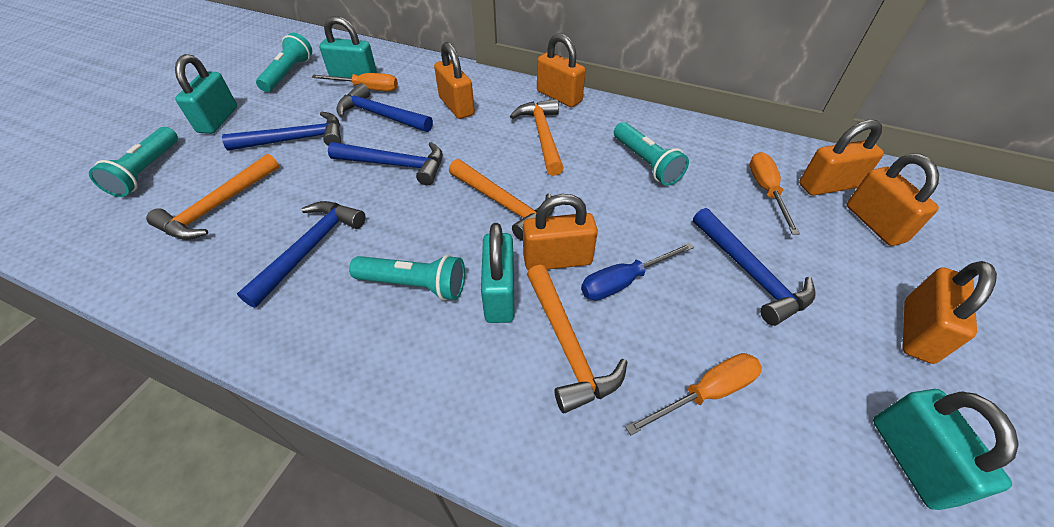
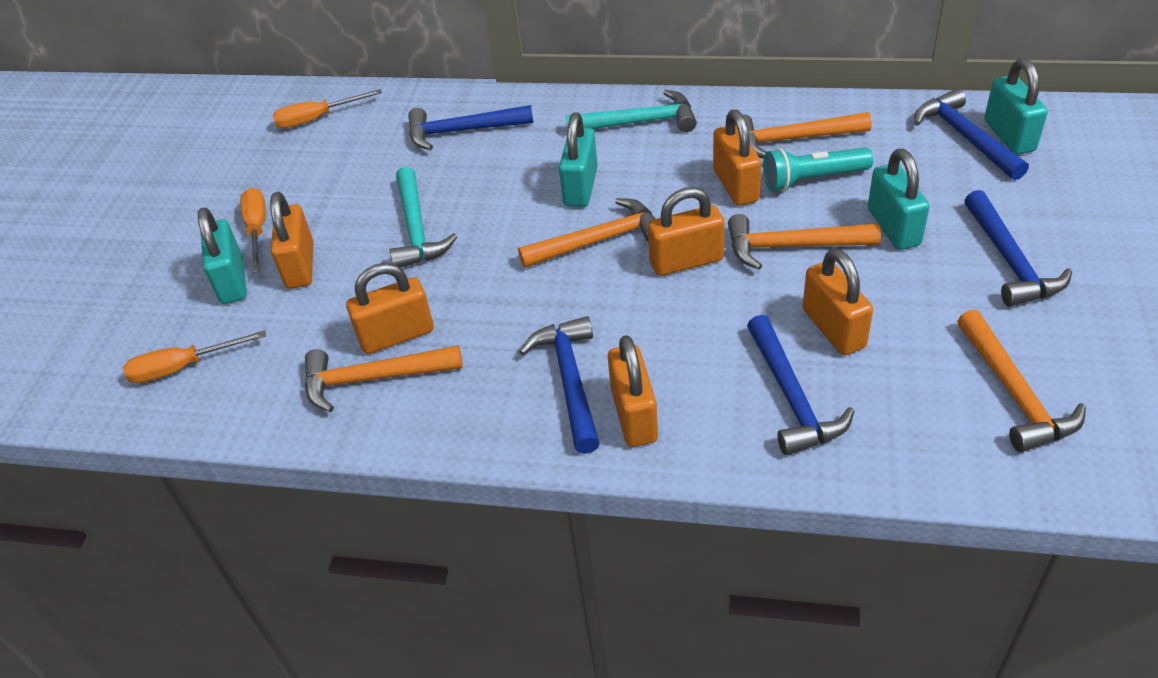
blue screwdriver: 1 -> 0
orange hammer: 4 -> 5
turquoise flashlight: 4 -> 1
turquoise hammer: 0 -> 2

